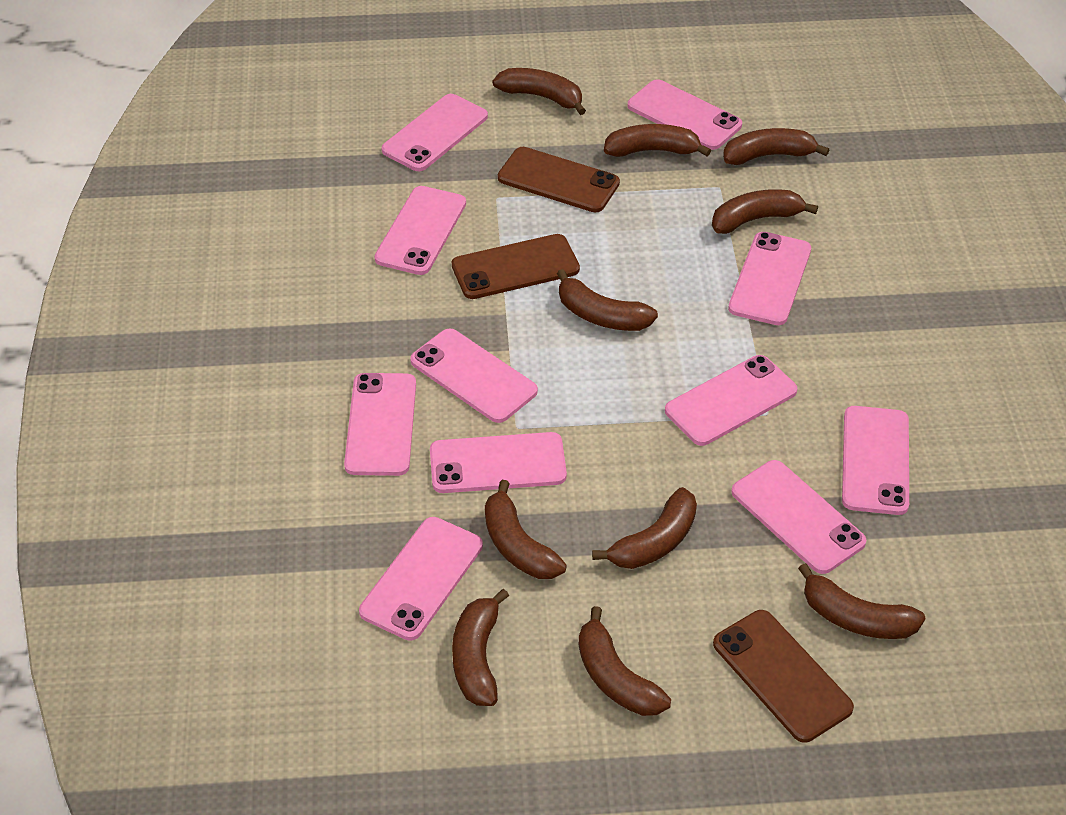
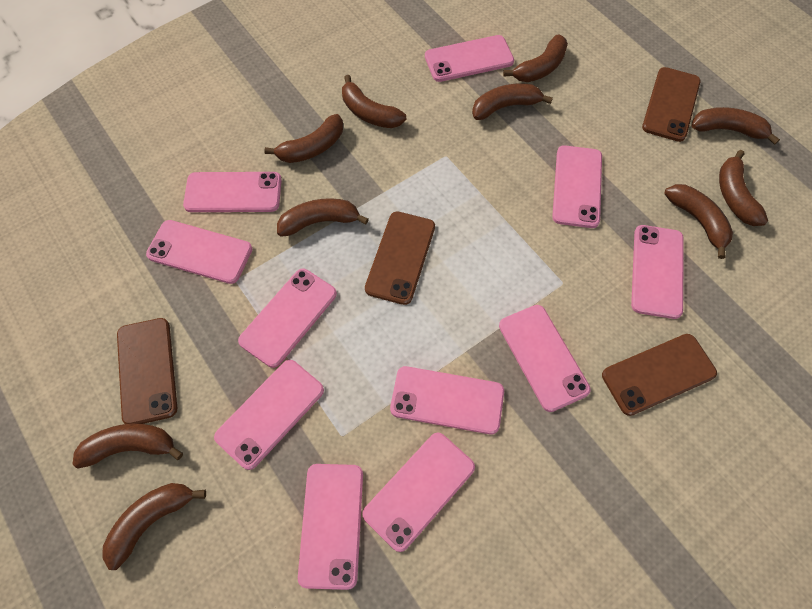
brown phone: 3 -> 4

